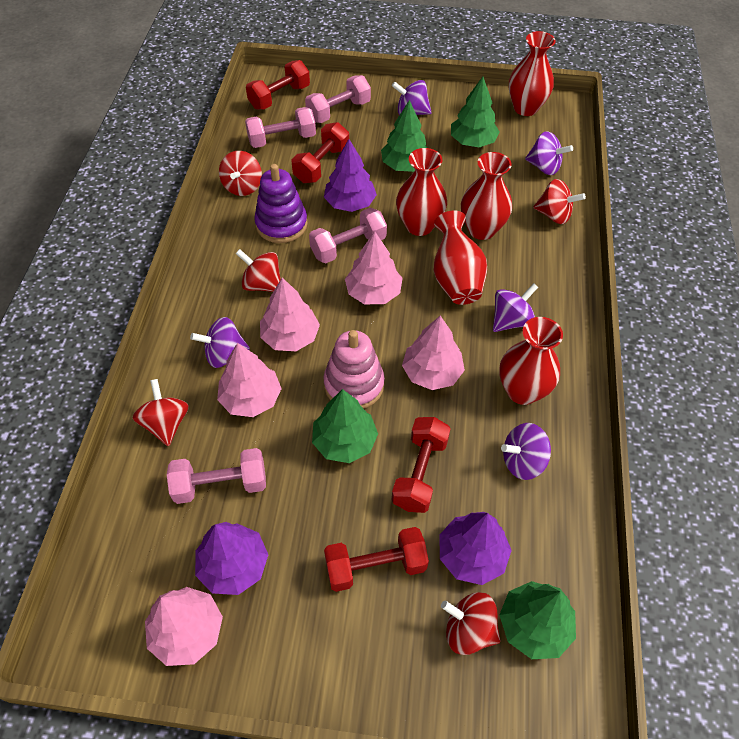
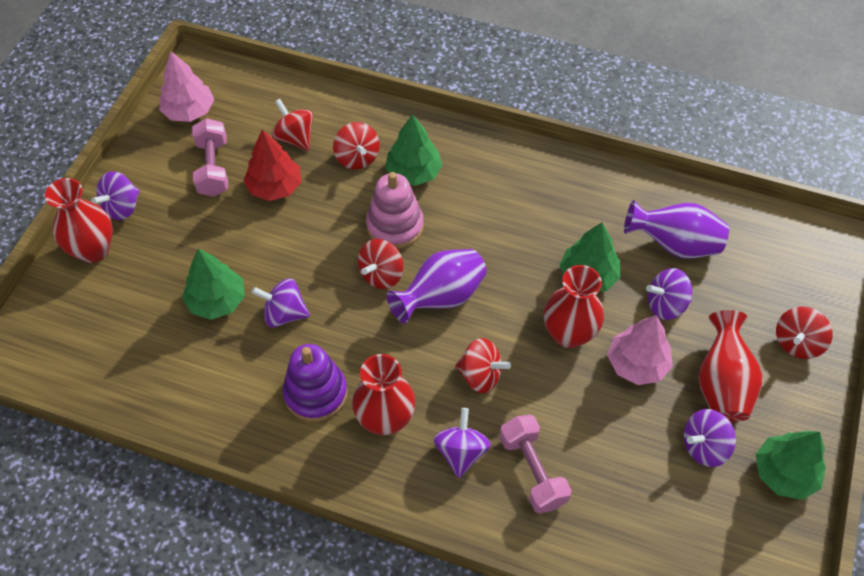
pink dumbbell: 4 -> 2
pink tree: 5 -> 2
purple tree: 3 -> 0
purple vase: 0 -> 2
red dumbbell: 4 -> 0
red tree: 0 -> 1
red vase: 5 -> 4

